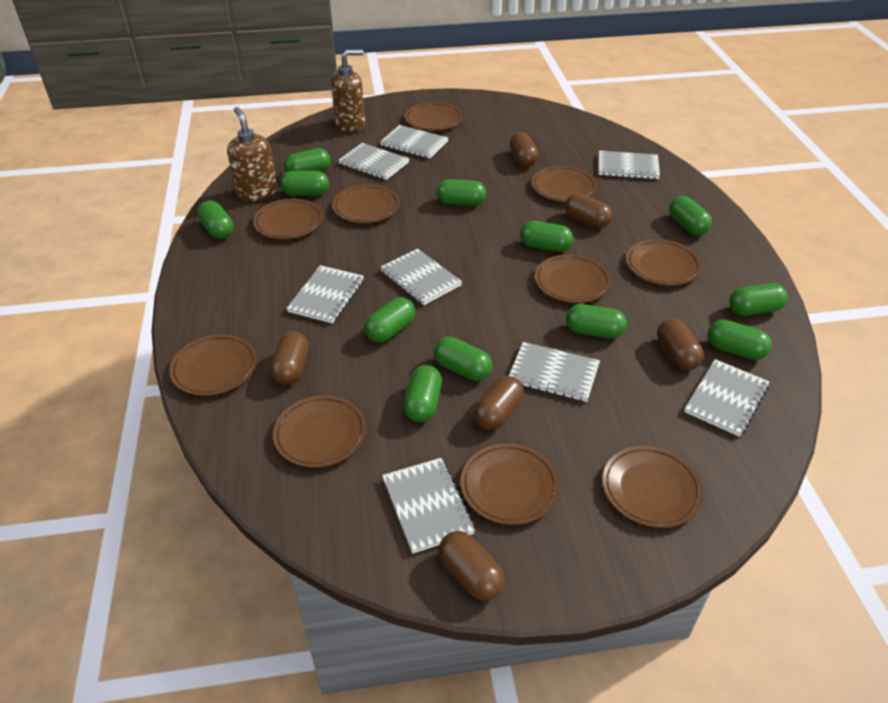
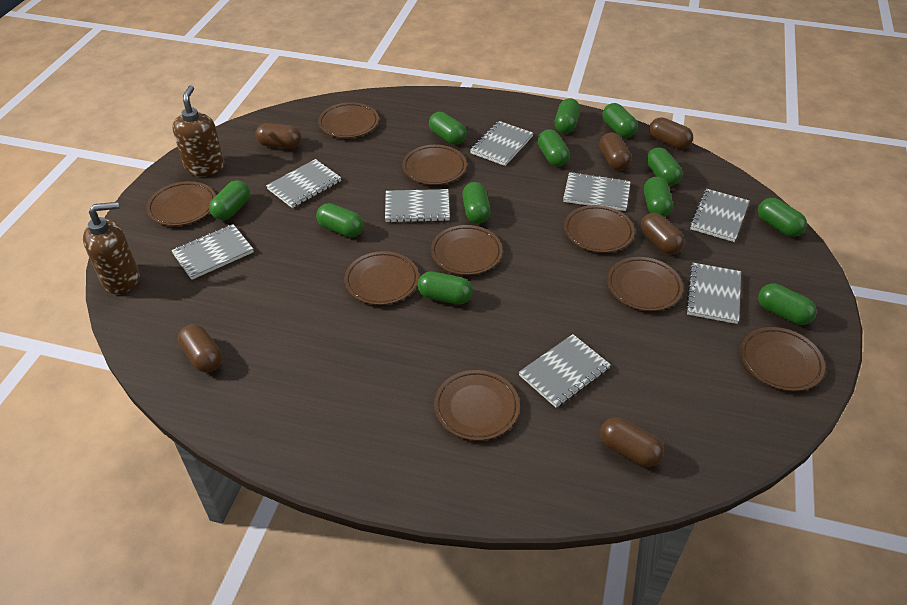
brown plate: 10 -> 9

